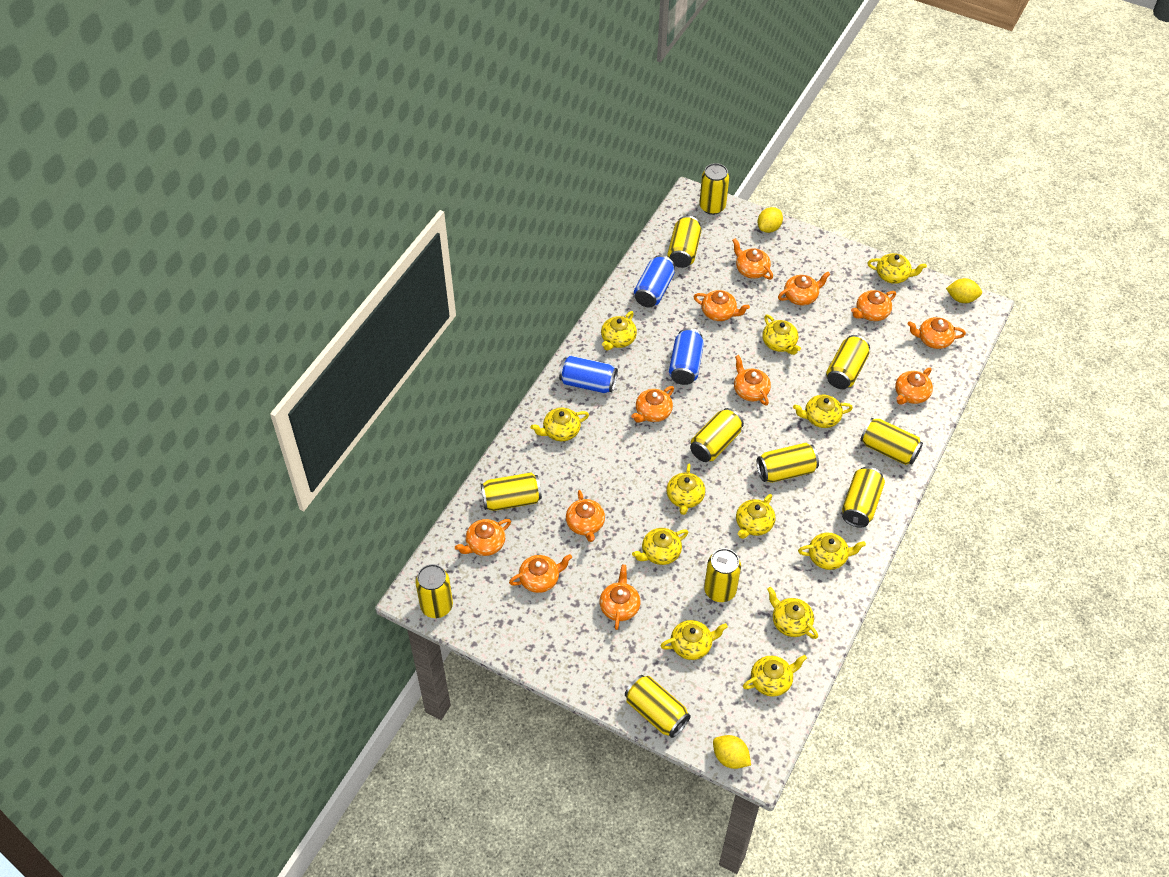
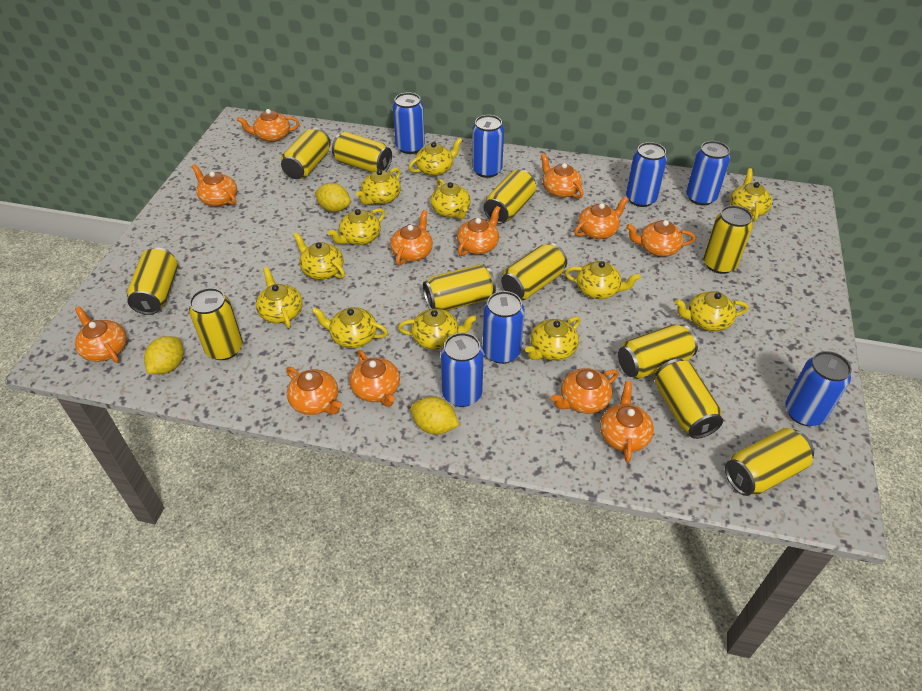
blue can: 3 -> 7

